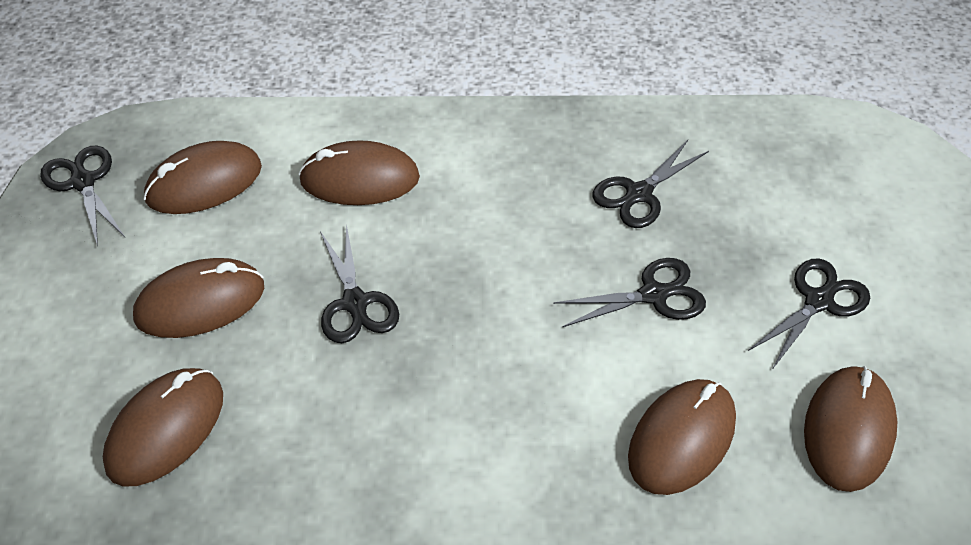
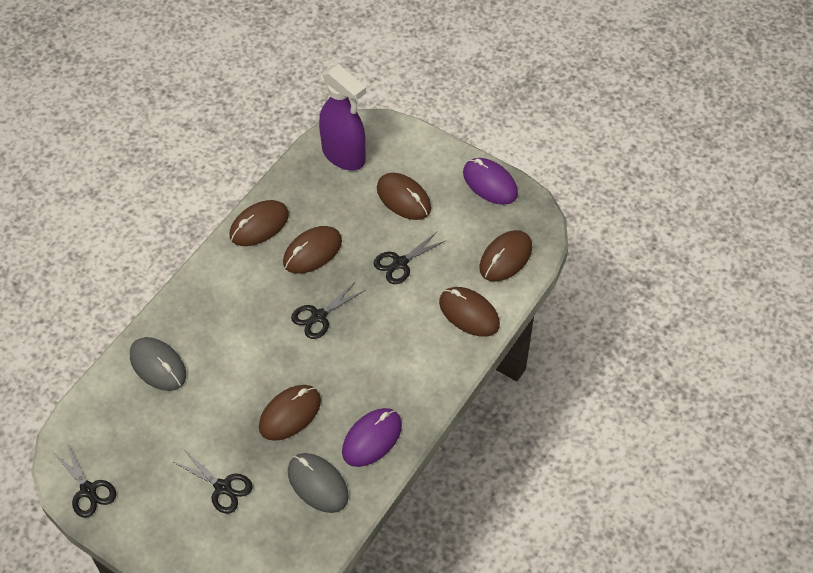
black scissors: 5 -> 4
grey mouse: 0 -> 2
purple mouse: 0 -> 2
purple spray bottle: 0 -> 1

